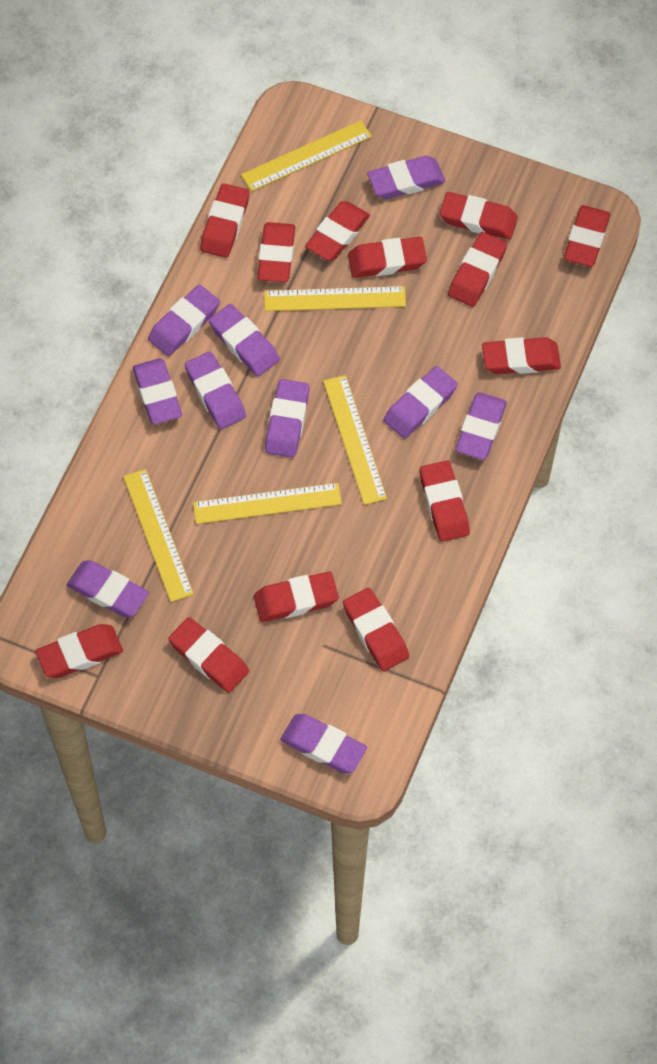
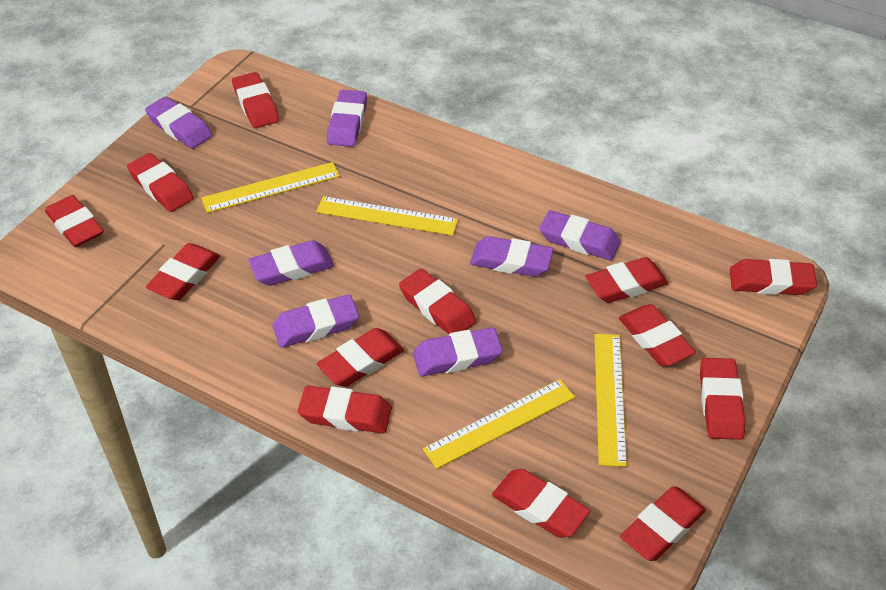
purple eraser: 10 -> 7
yellow ruler: 5 -> 4

